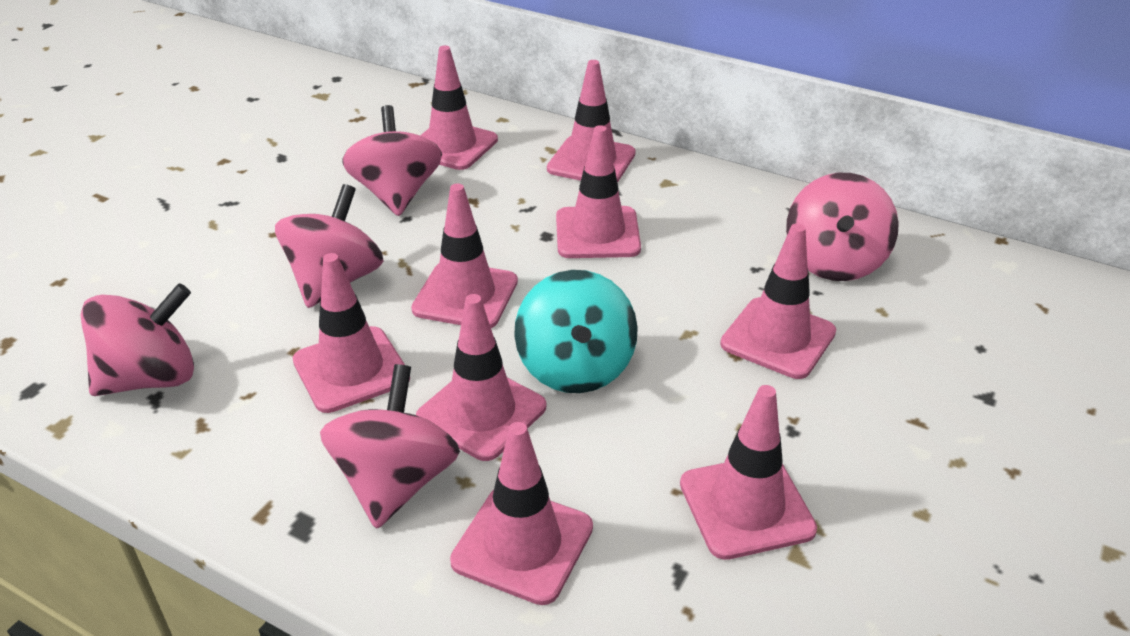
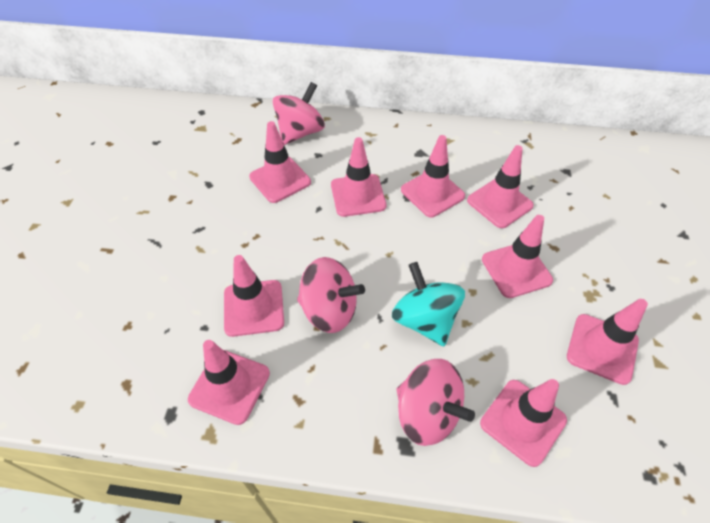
pink spinning top: 5 -> 3

